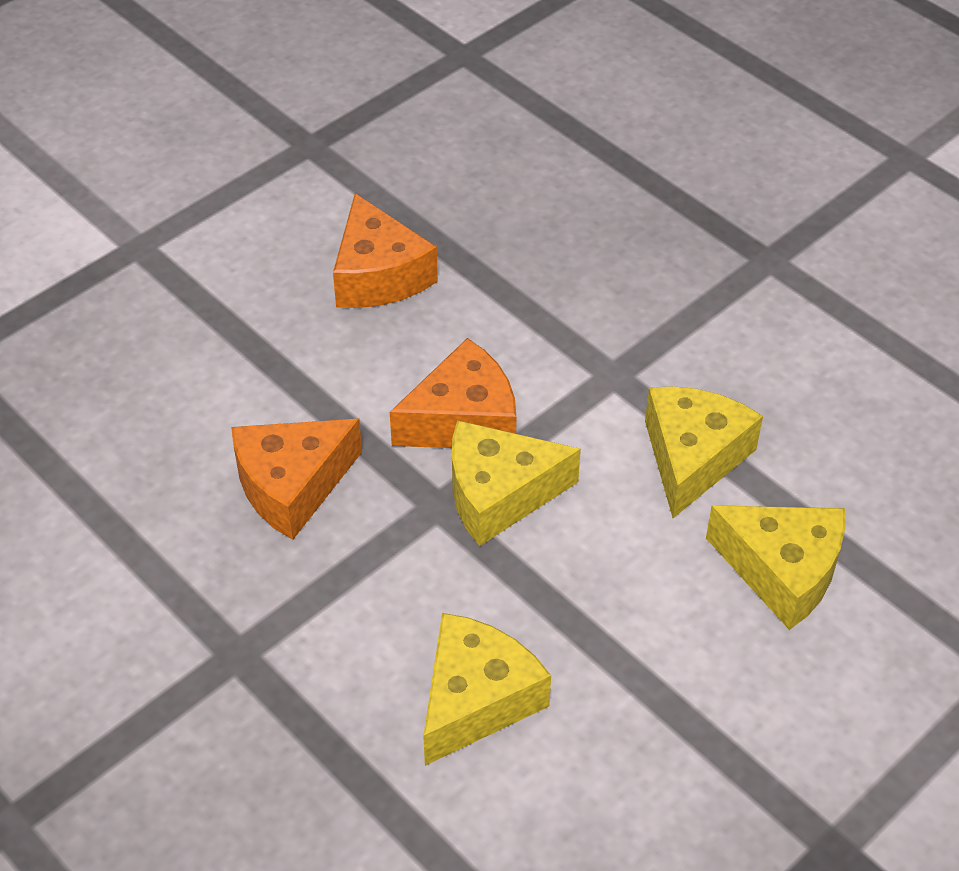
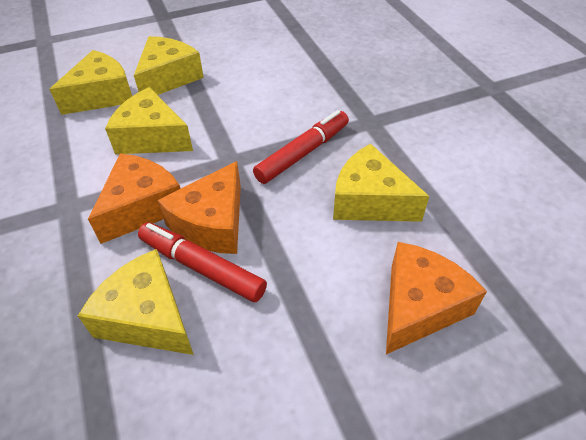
red marker: 0 -> 2
yellow cheese: 4 -> 5

